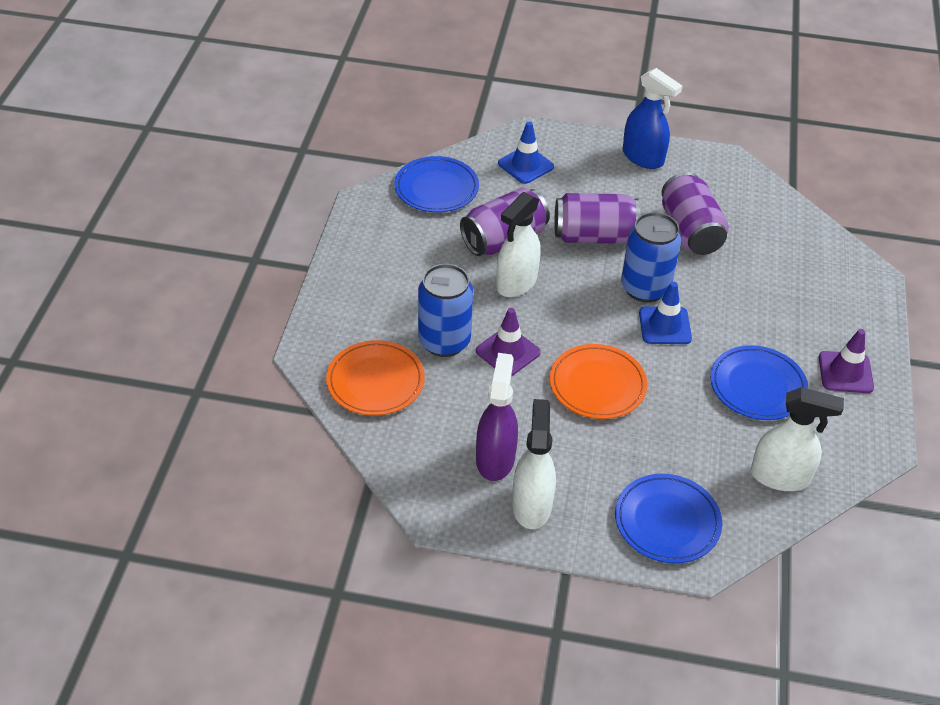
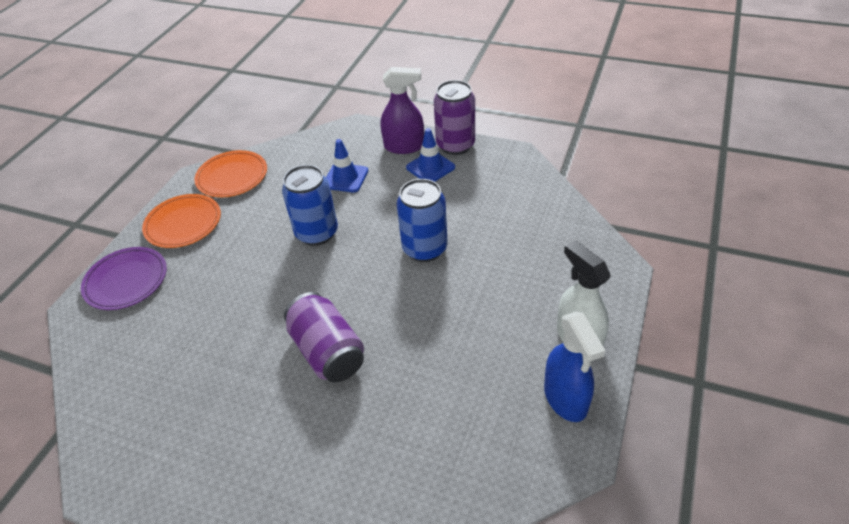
blue plate: 3 -> 0
purple can: 3 -> 2
purple plate: 0 -> 1
purple traffic cone: 2 -> 0
white spray bottle: 3 -> 1

